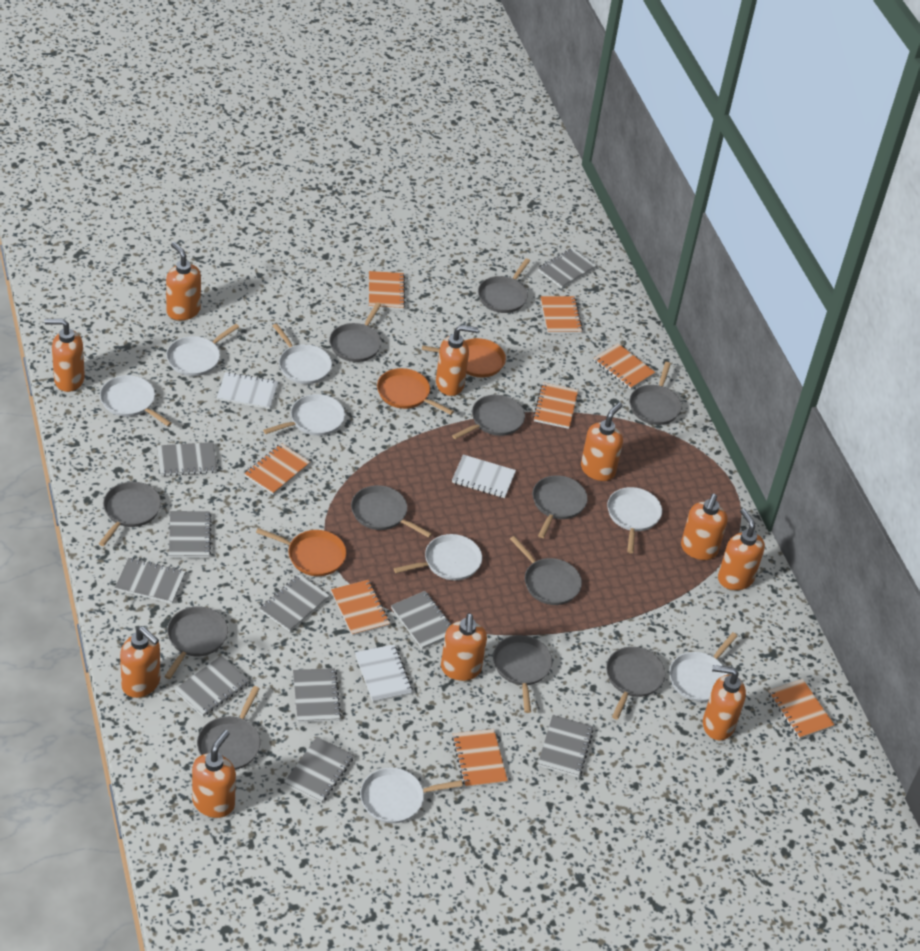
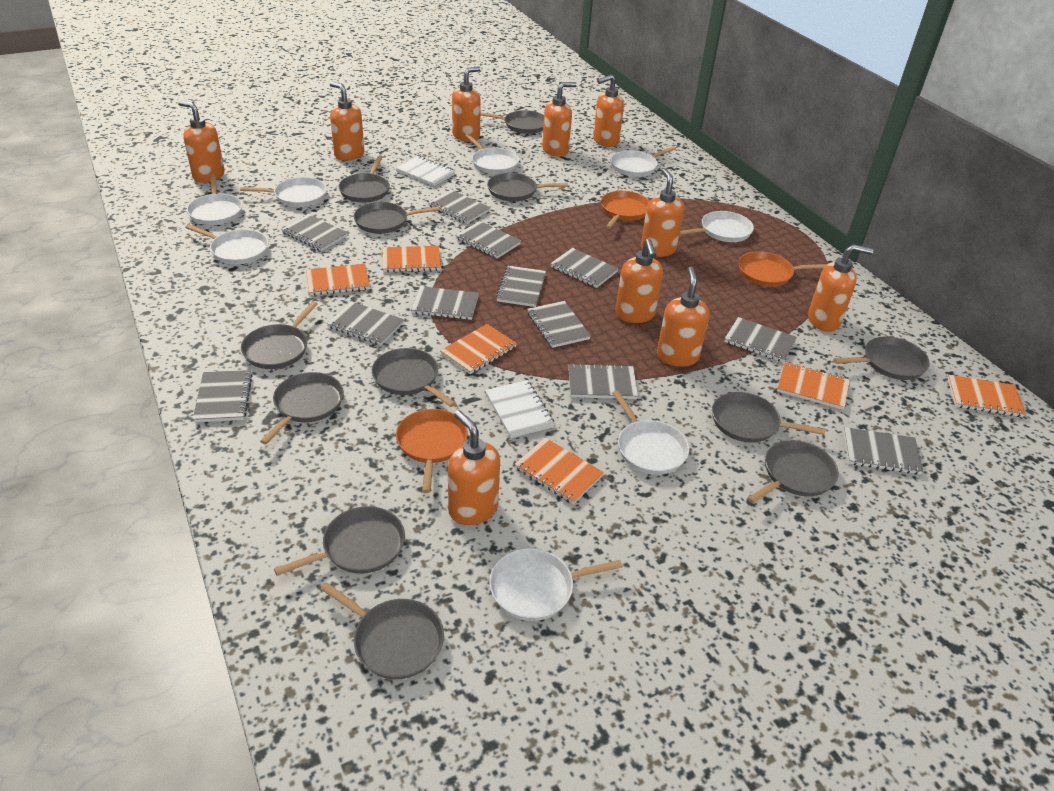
grey notebook: 10 -> 12
orange notebook: 8 -> 6
white notebook: 3 -> 2

